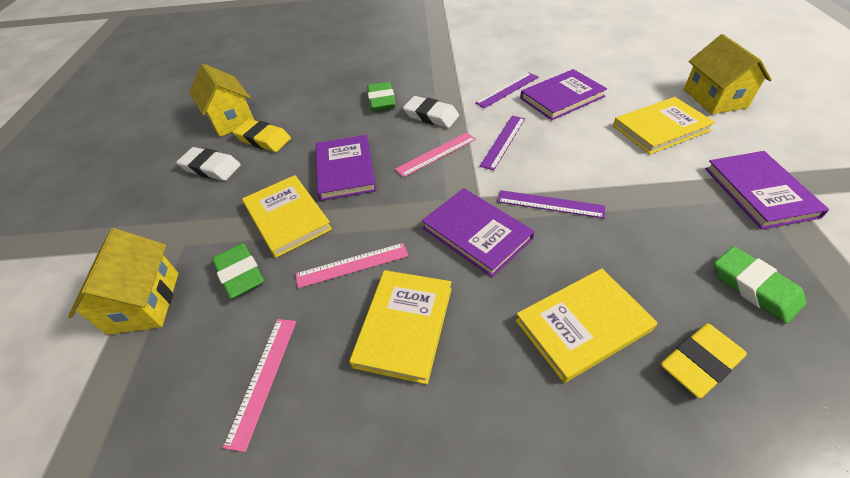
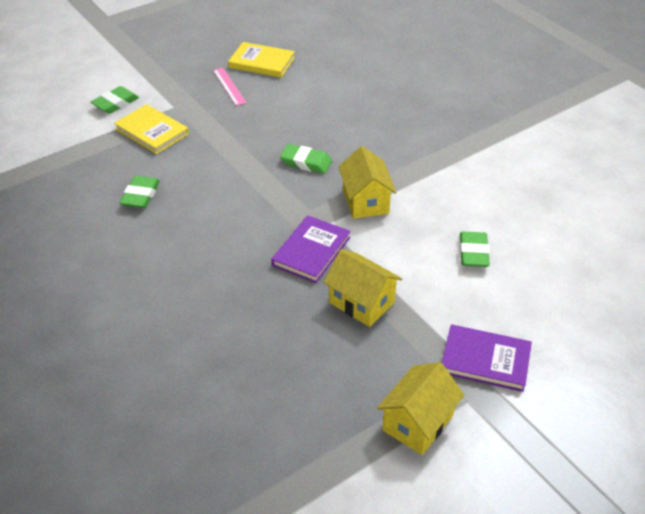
green eraser: 3 -> 4
pink ruler: 3 -> 1
purple book: 4 -> 2
purple ruler: 3 -> 0
white eraser: 2 -> 0
yellow book: 4 -> 2
yellow eraser: 2 -> 0

